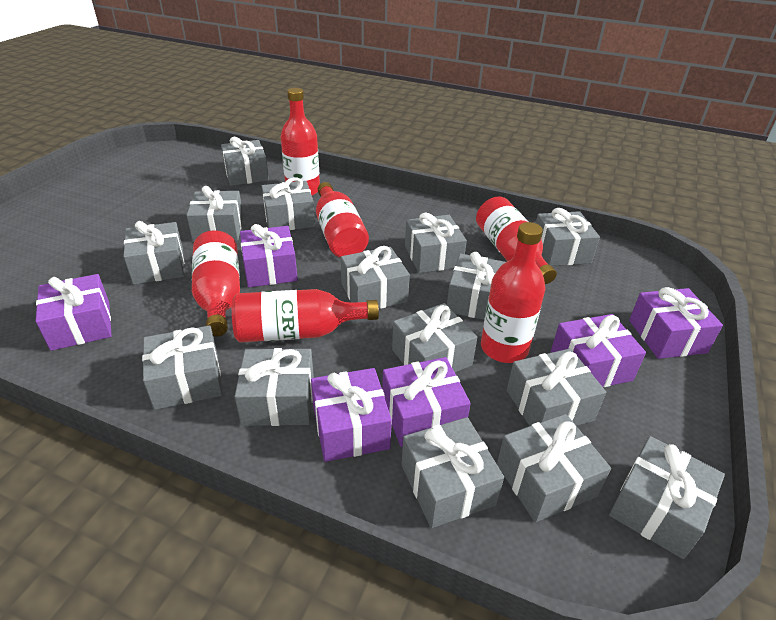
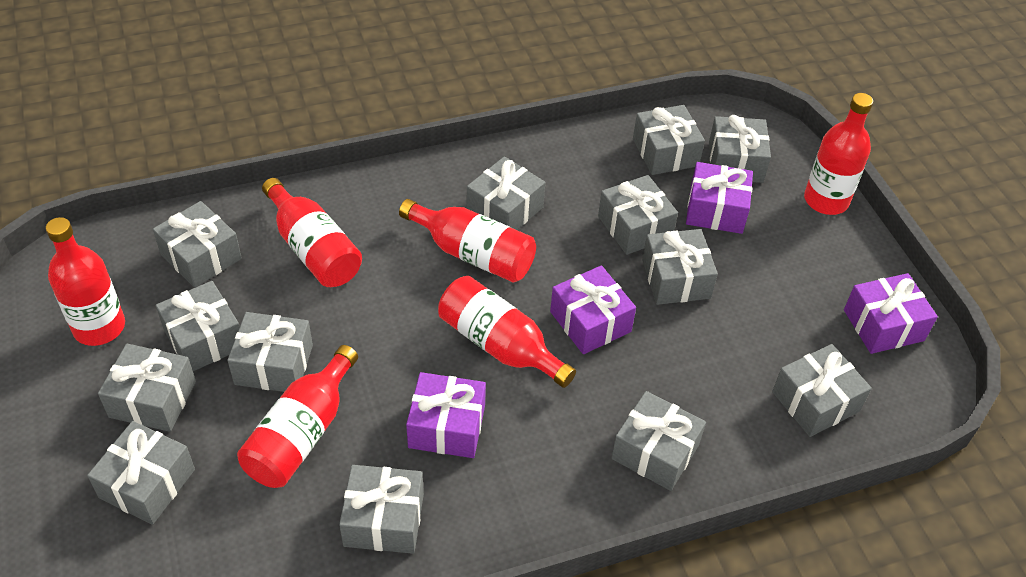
grey gift: 15 -> 13
purple gift: 6 -> 4

